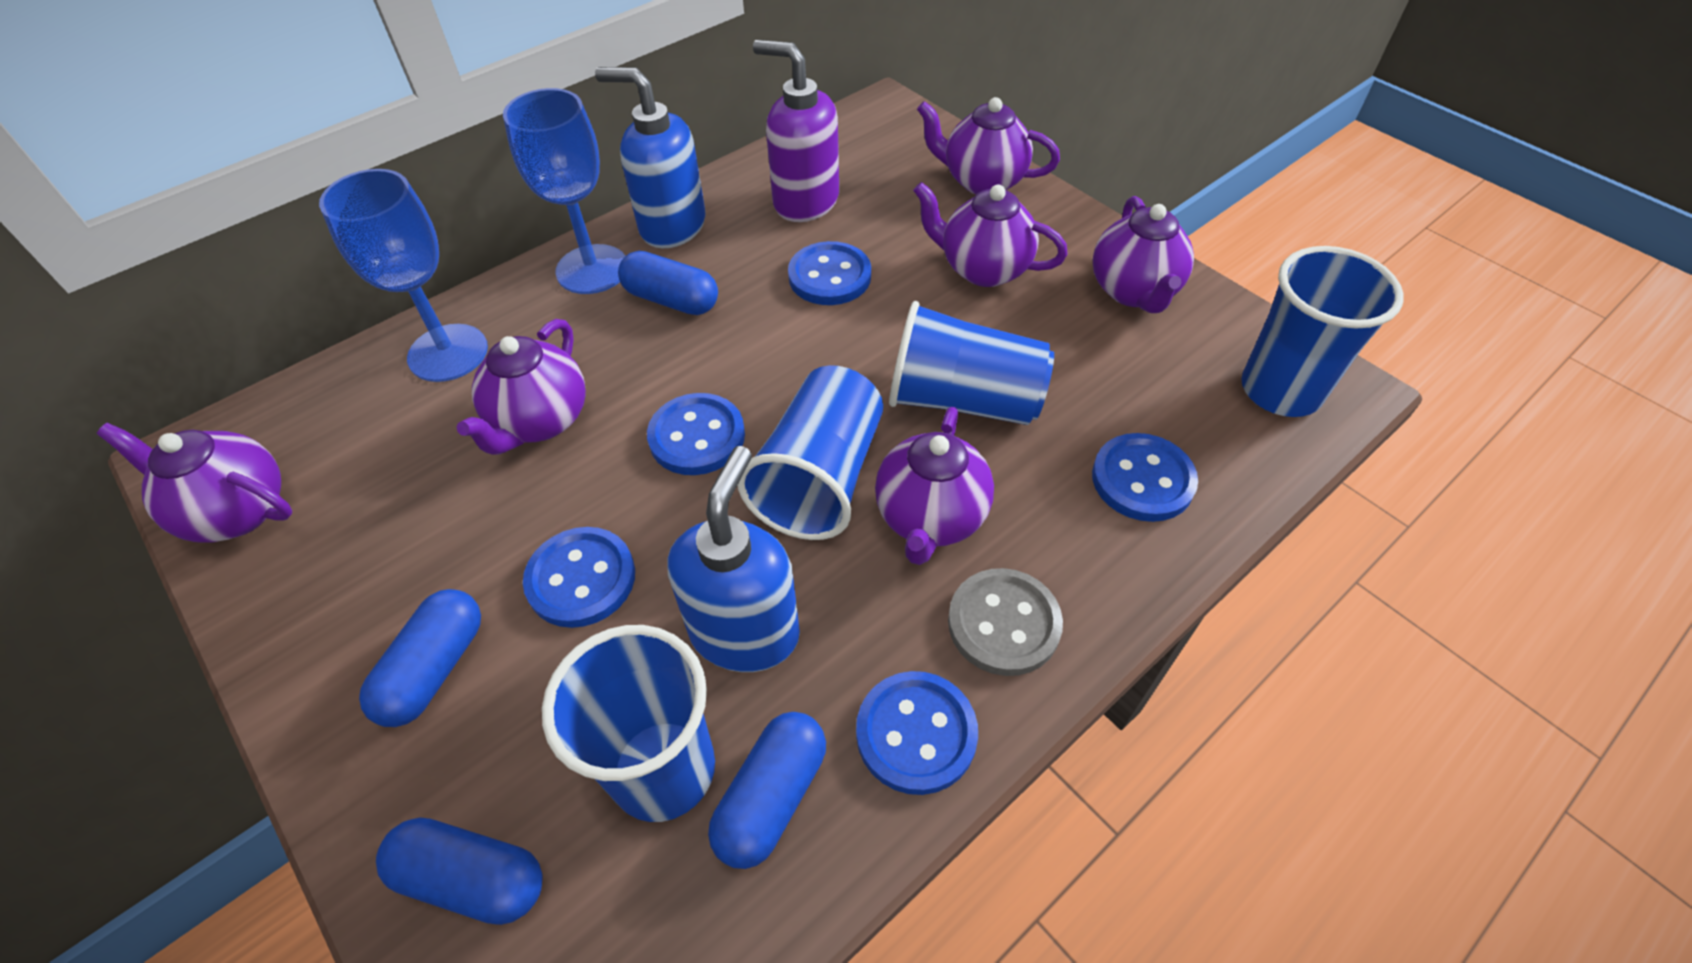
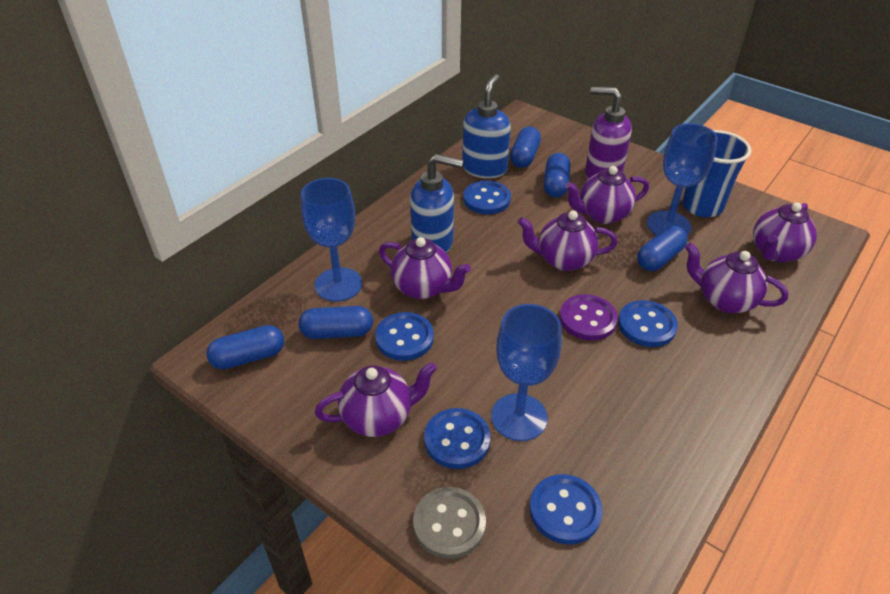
blue capsule: 4 -> 5
blue cup: 4 -> 1
blue goblet: 2 -> 3
purple button: 0 -> 1

